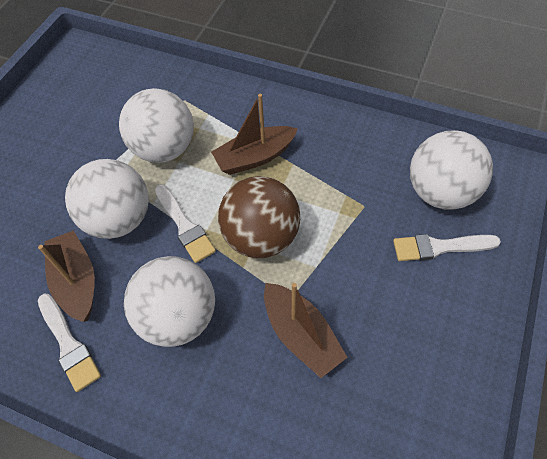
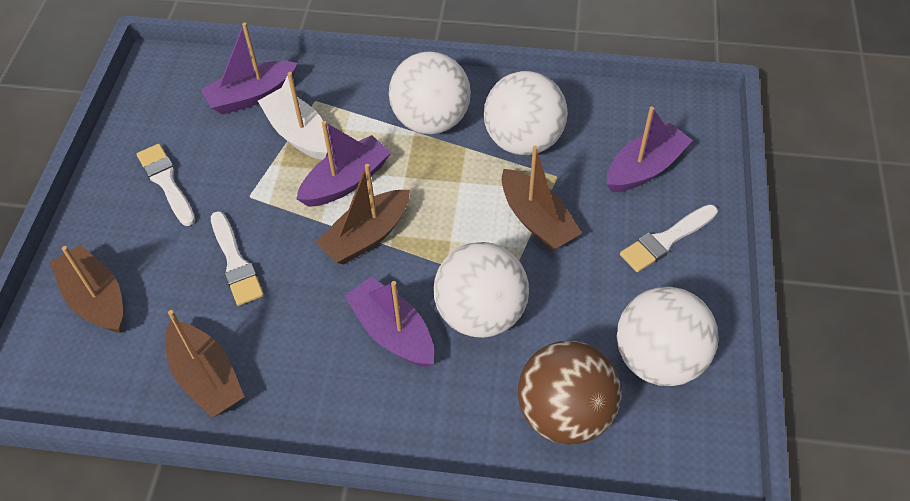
brown boat: 3 -> 4
purple boat: 0 -> 4
white boat: 0 -> 1

